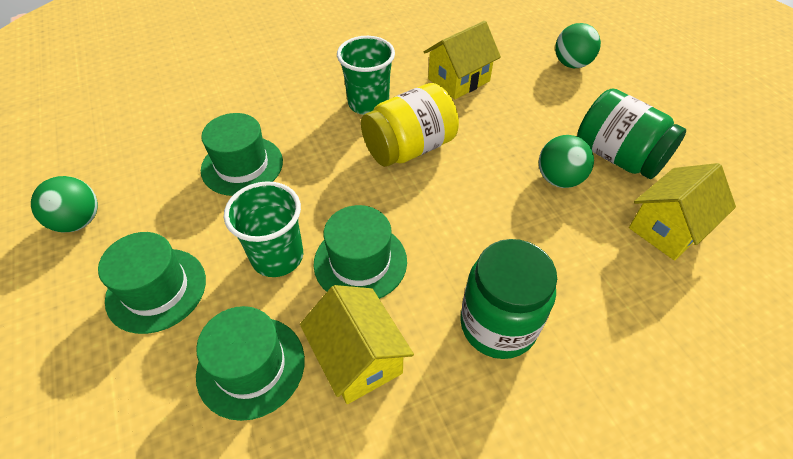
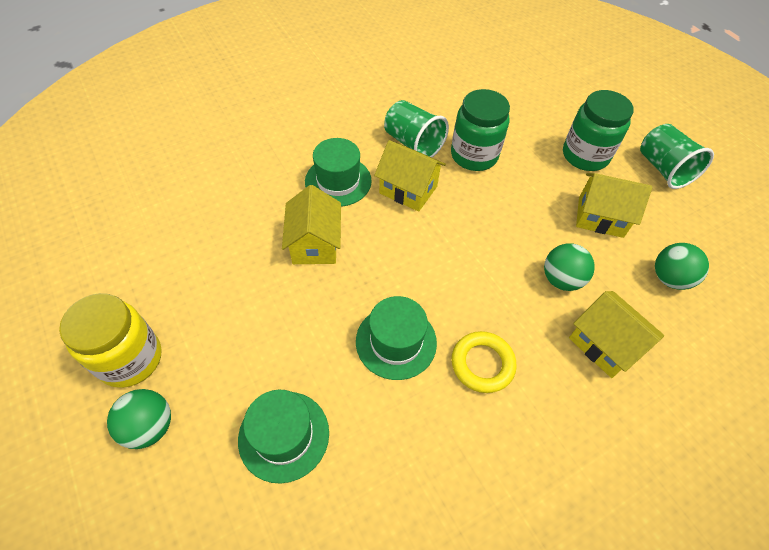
green hat: 4 -> 3
yellow house: 3 -> 4
yellow ring: 0 -> 1

